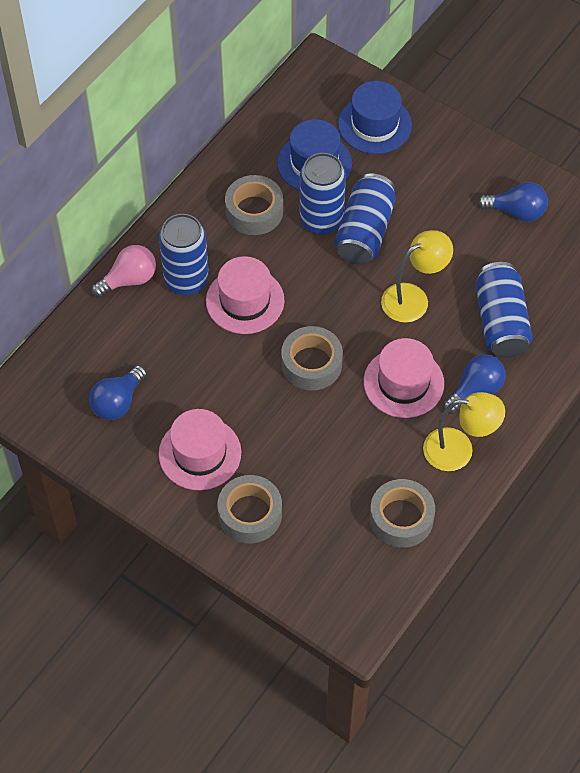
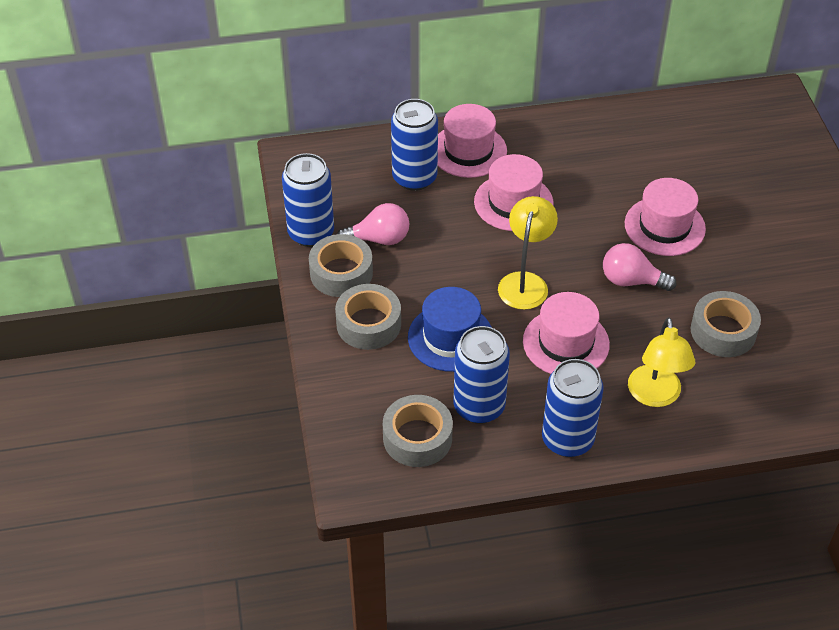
blue hat: 2 -> 1
blue light bulb: 3 -> 0
pink hat: 3 -> 4
pink light bulb: 1 -> 2

